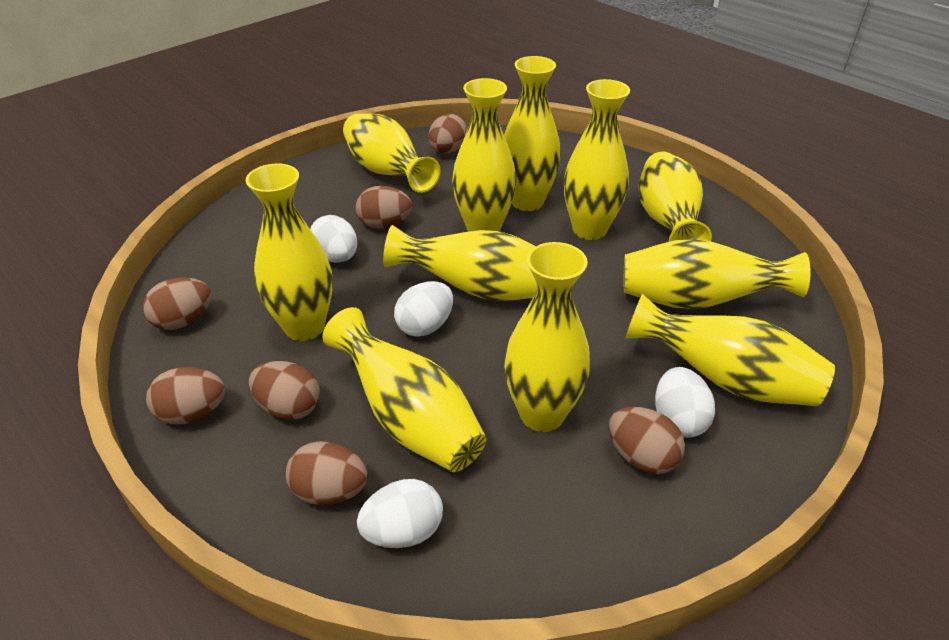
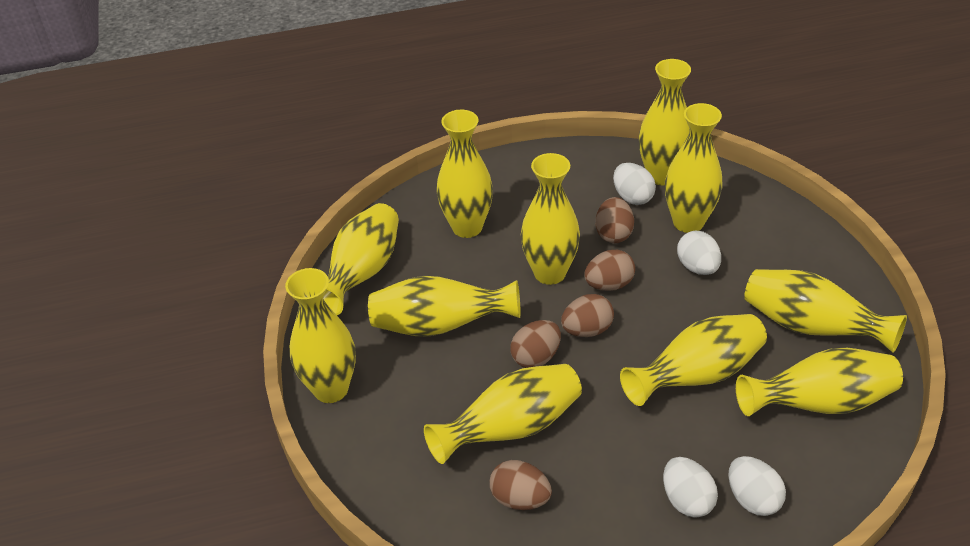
brown egg: 7 -> 5

